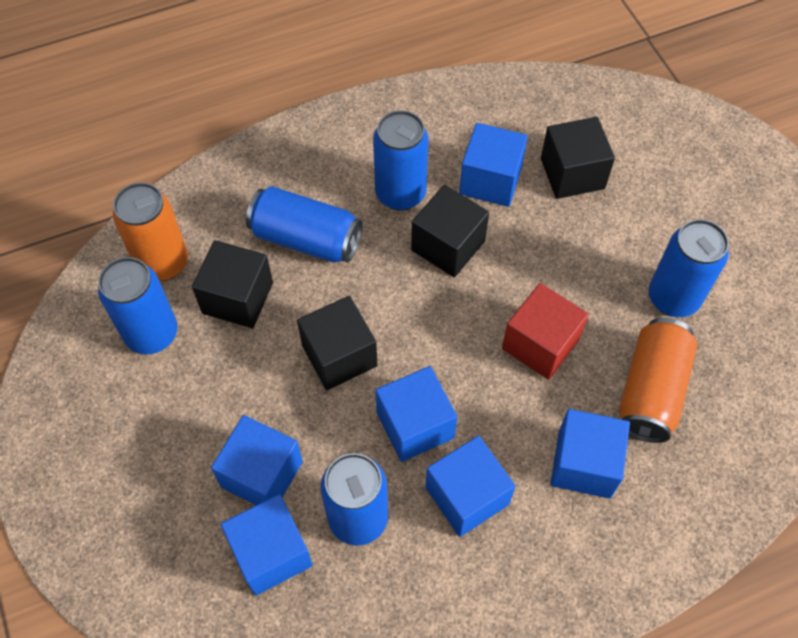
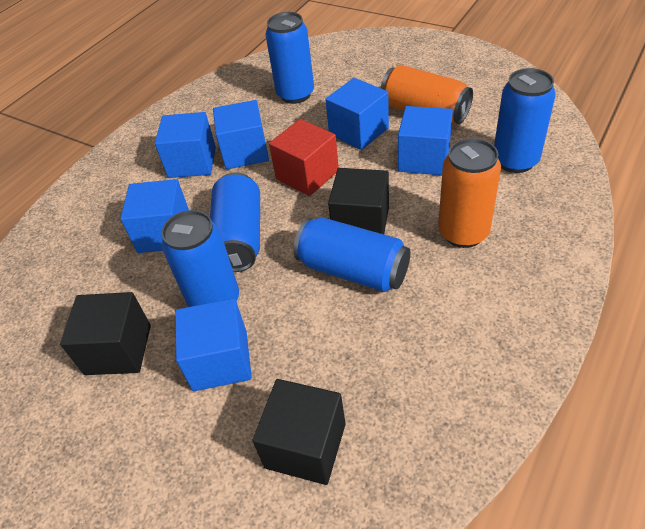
black cube: 4 -> 3

